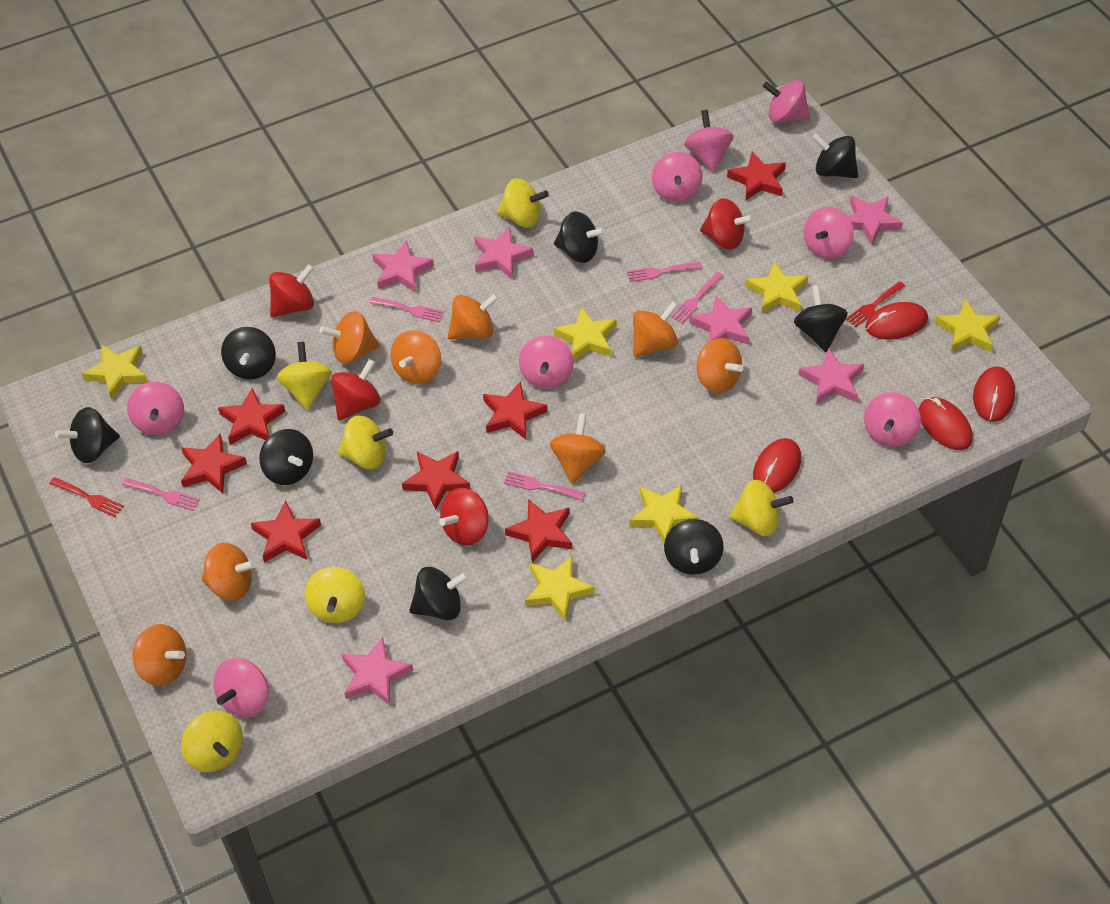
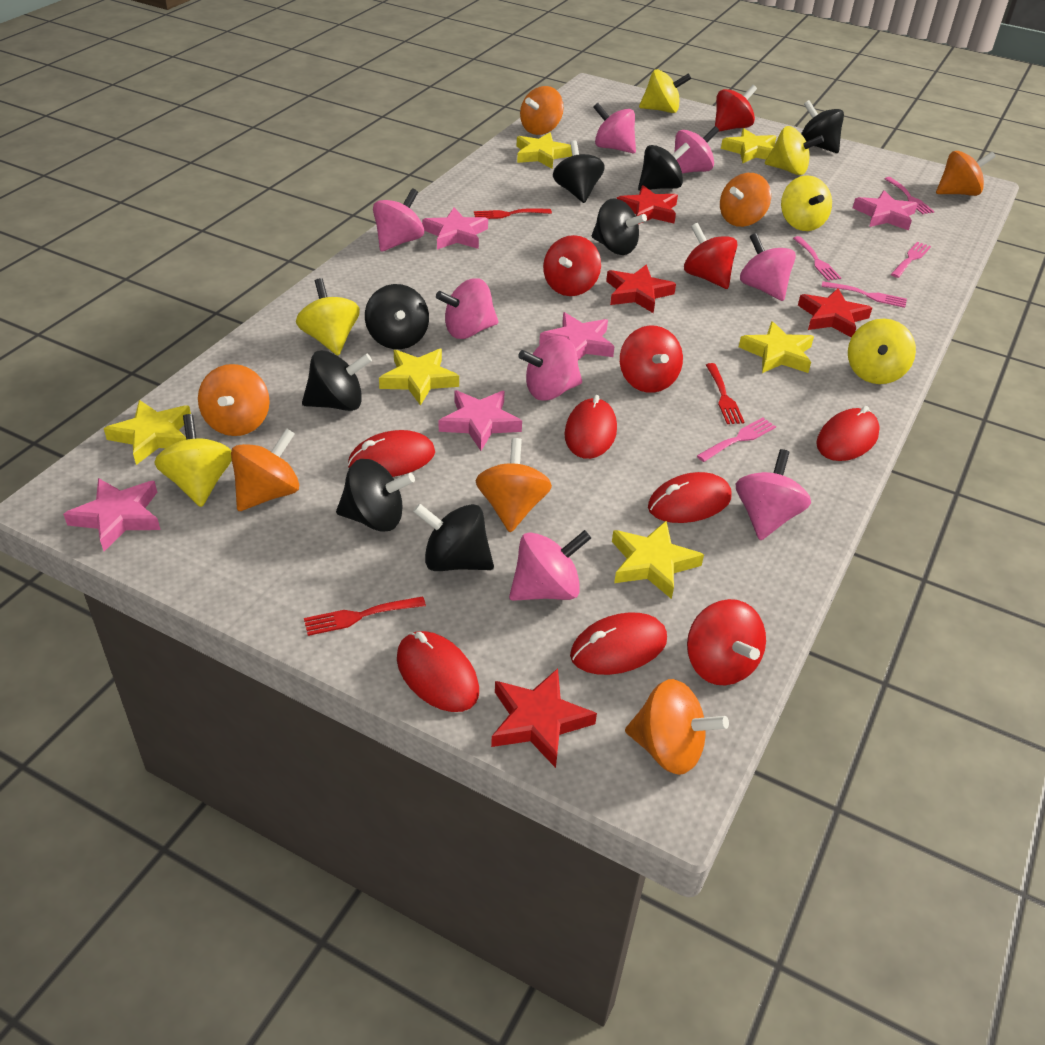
orange spinning top: 8 -> 7
pink star: 6 -> 5
red fork: 2 -> 3
red mouse: 4 -> 6
red spinning top: 4 -> 5
red star: 7 -> 4

